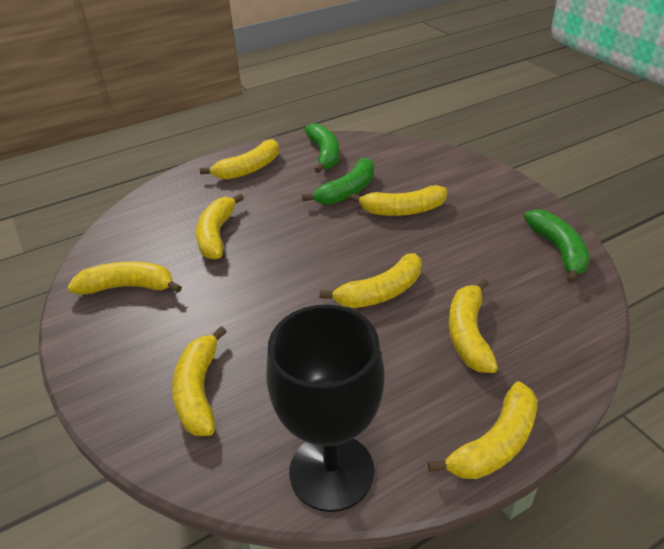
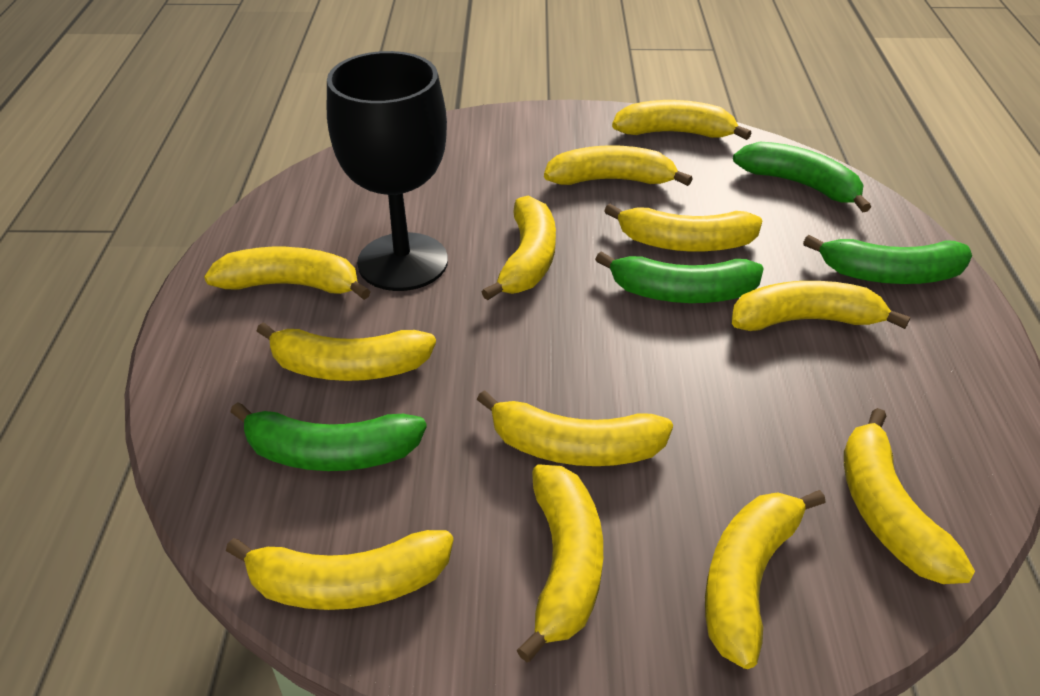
green banana: 3 -> 4
yellow banana: 8 -> 12

